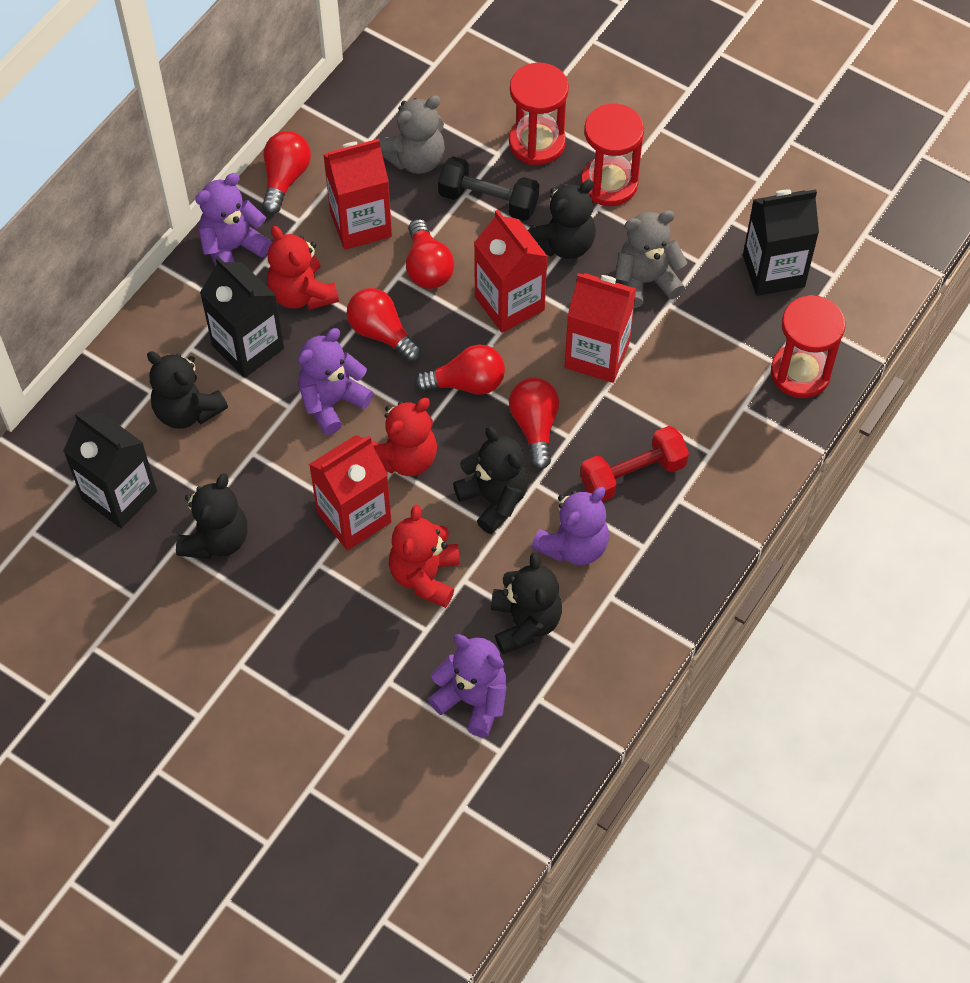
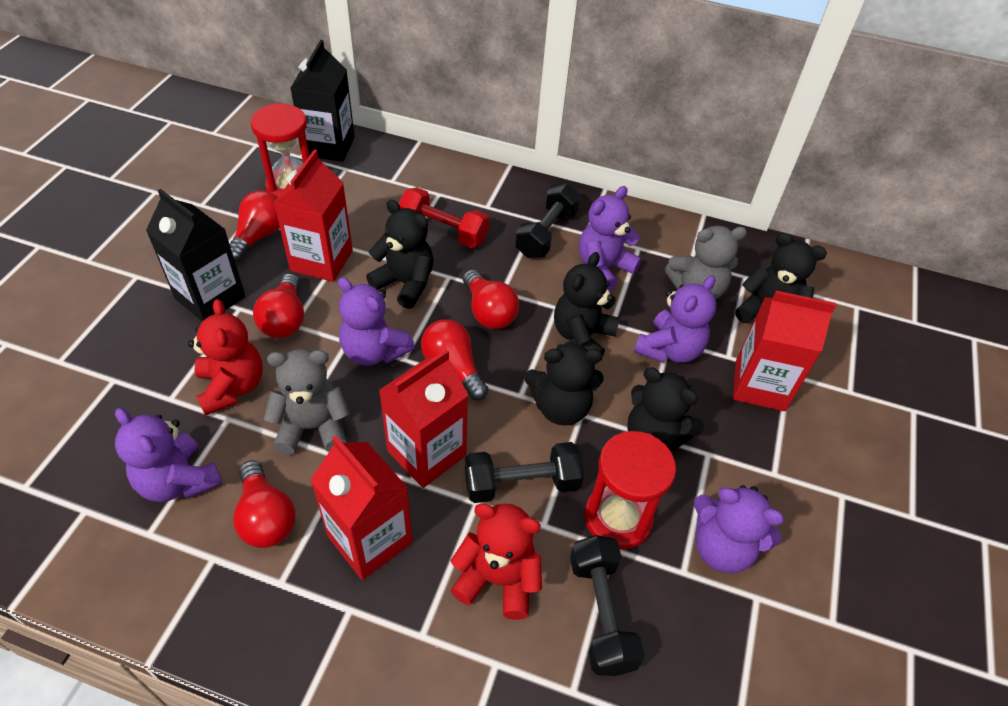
black carton: 3 -> 2
black dumbbell: 1 -> 3
purple teddy bear: 4 -> 5
red hourglass: 3 -> 2
red teddy bear: 3 -> 2

